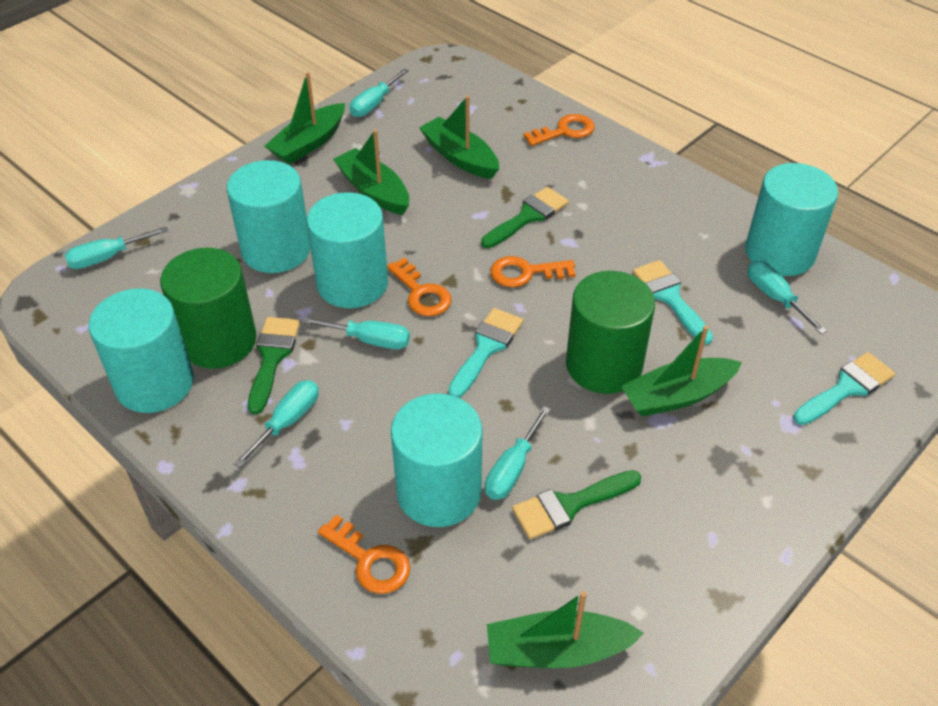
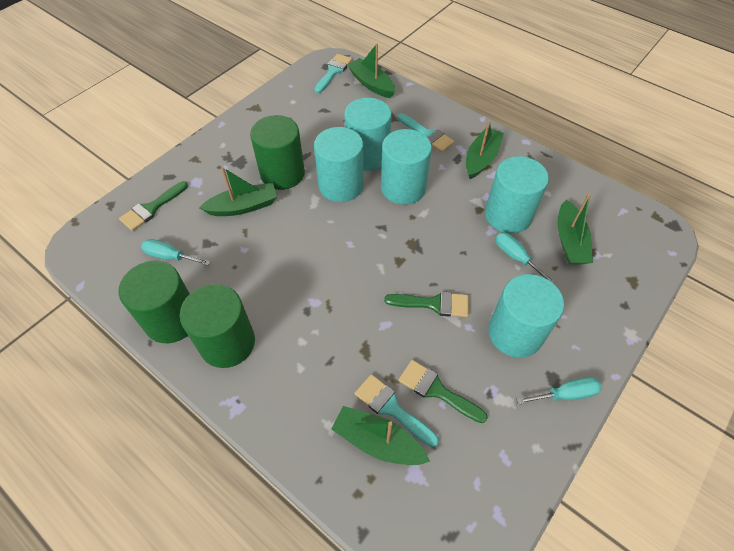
green cylinder: 2 -> 3
orange key: 4 -> 0
turquoise screwdriver: 6 -> 3

